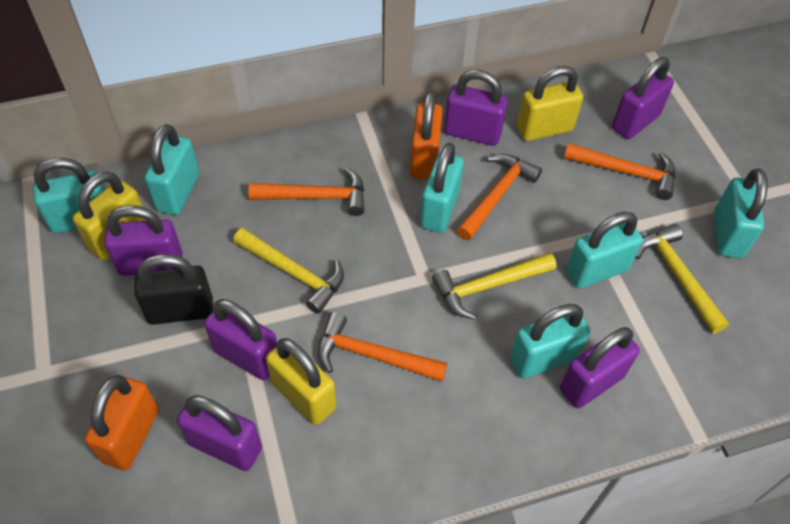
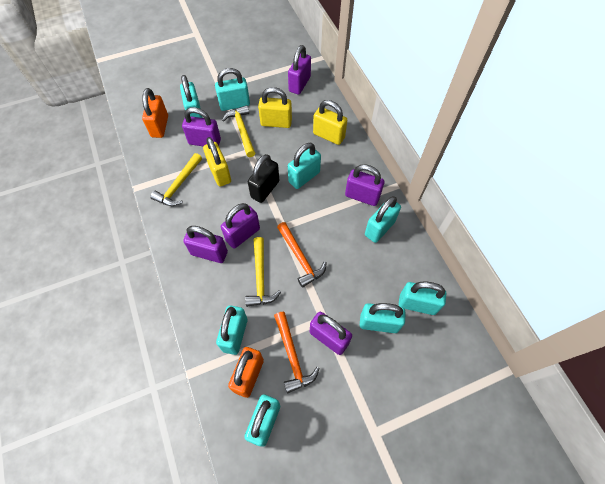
orange hammer: 4 -> 2
turquoise padlock: 6 -> 8

